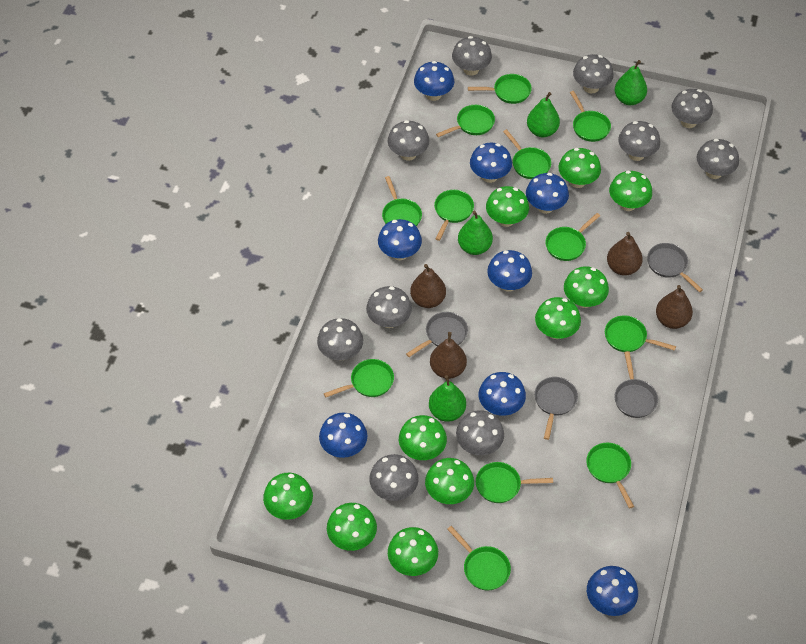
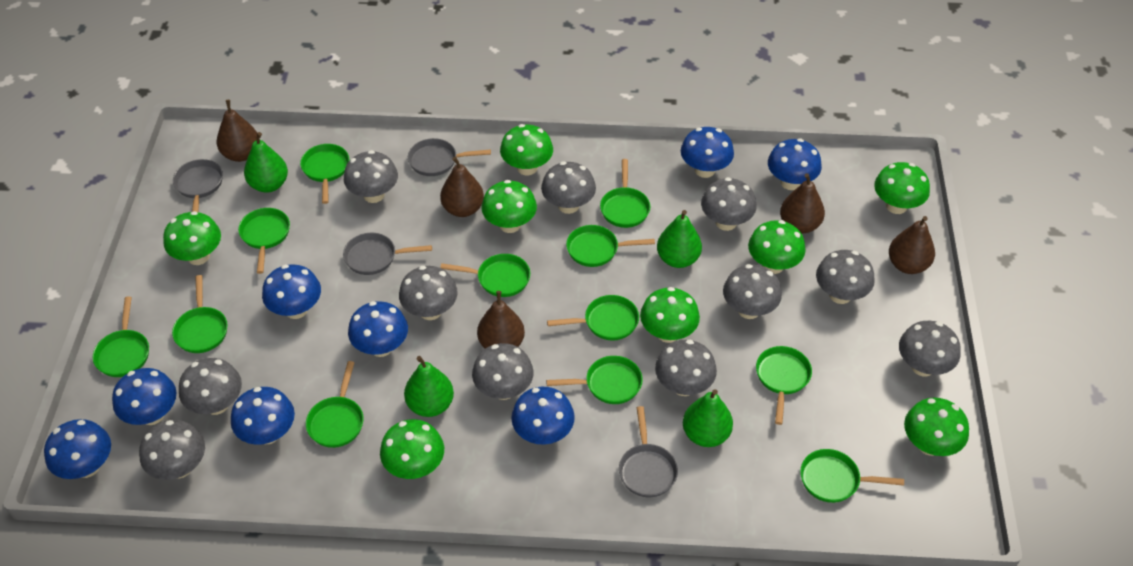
brown pear: 4 -> 5
green mushroom: 10 -> 8
grey mushroom: 10 -> 11

